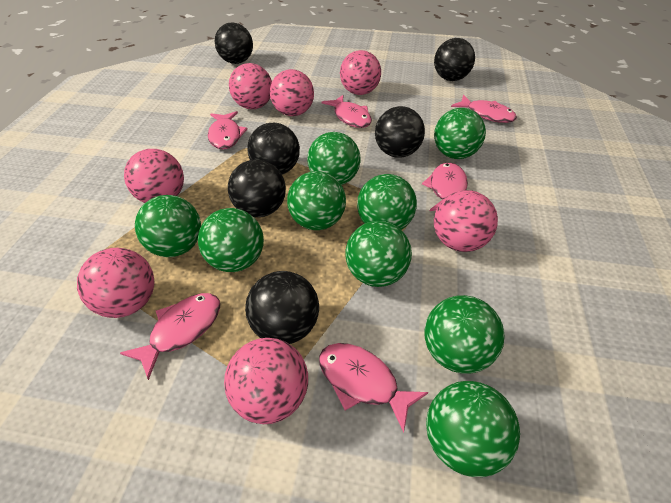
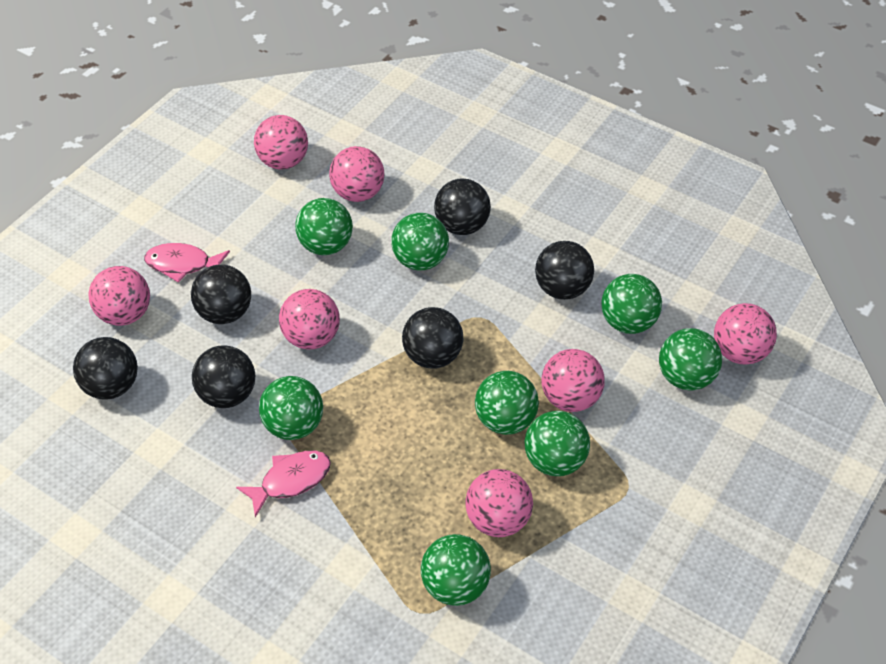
green ball: 9 -> 8
pink fish: 6 -> 2

